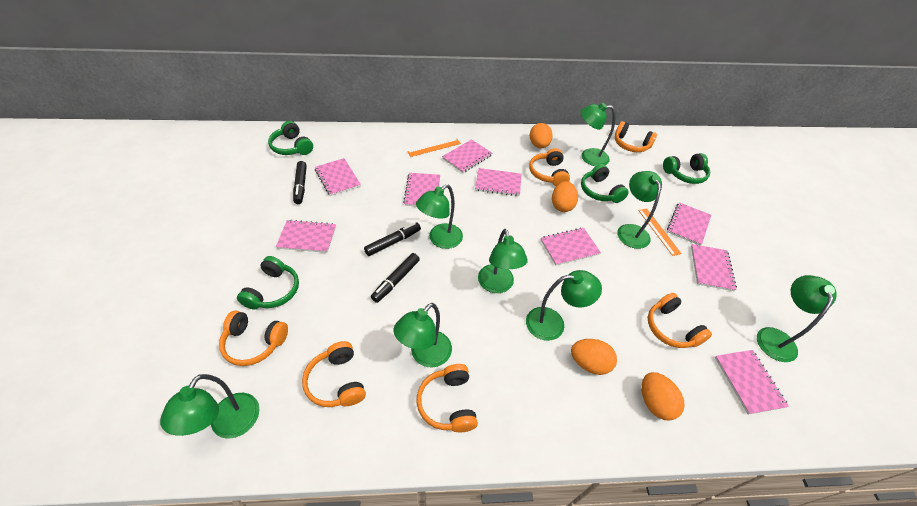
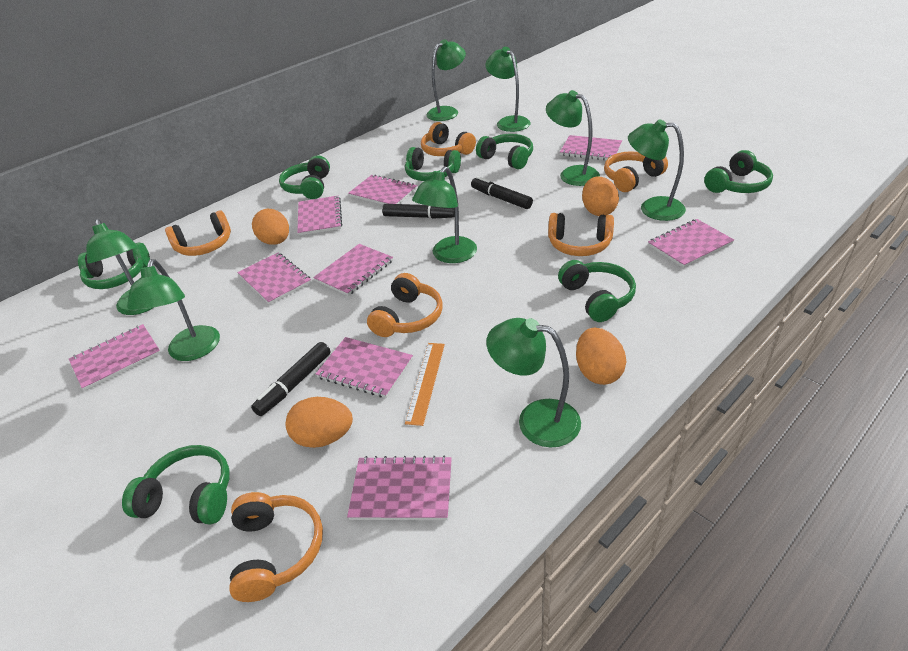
green headphones: 4 -> 7
orange ruler: 2 -> 1

